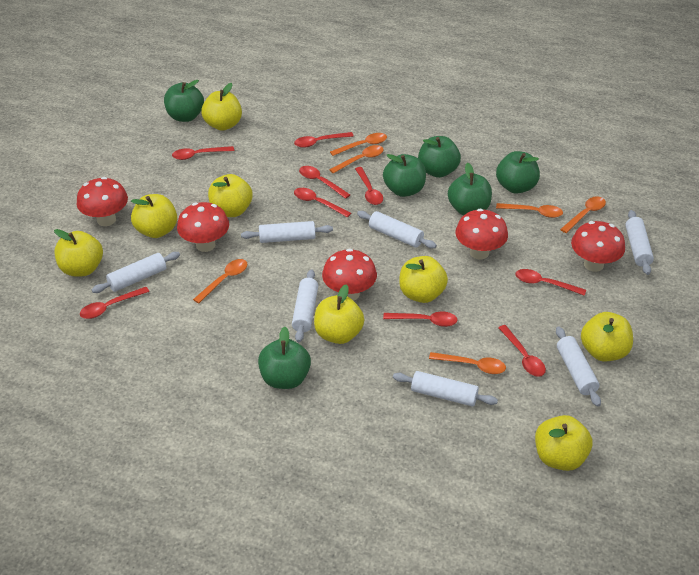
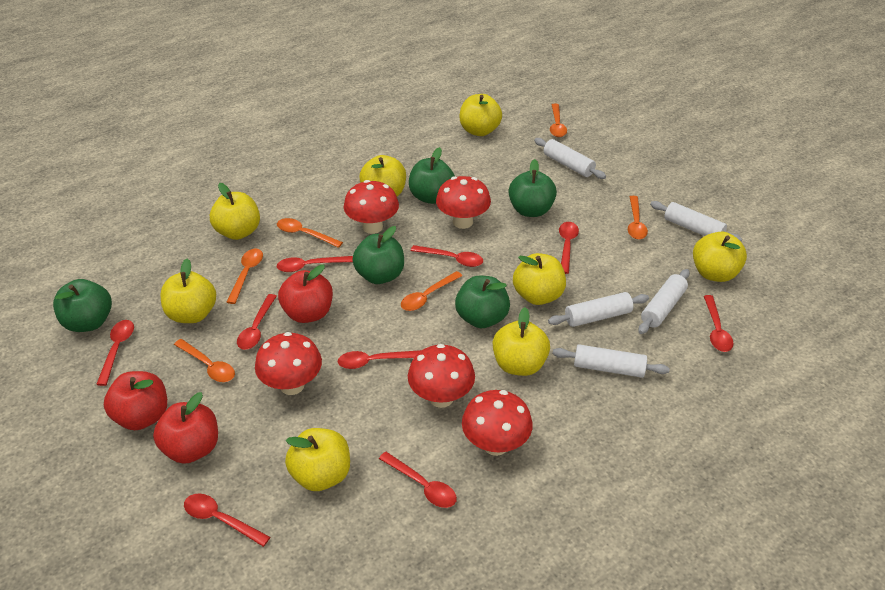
green apple: 6 -> 5
red apple: 0 -> 3
white rolling pin: 7 -> 5

